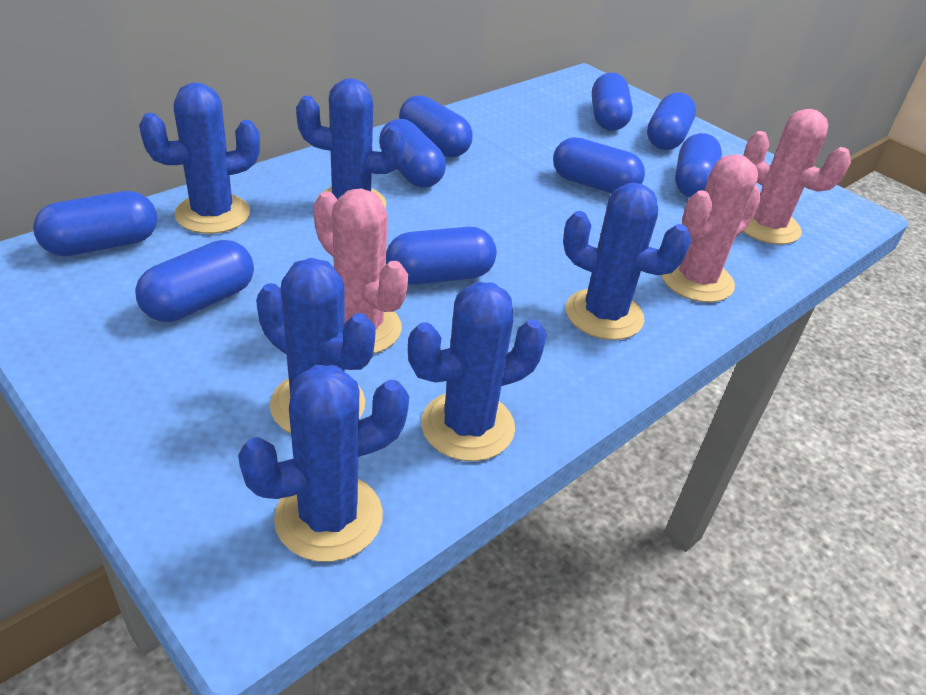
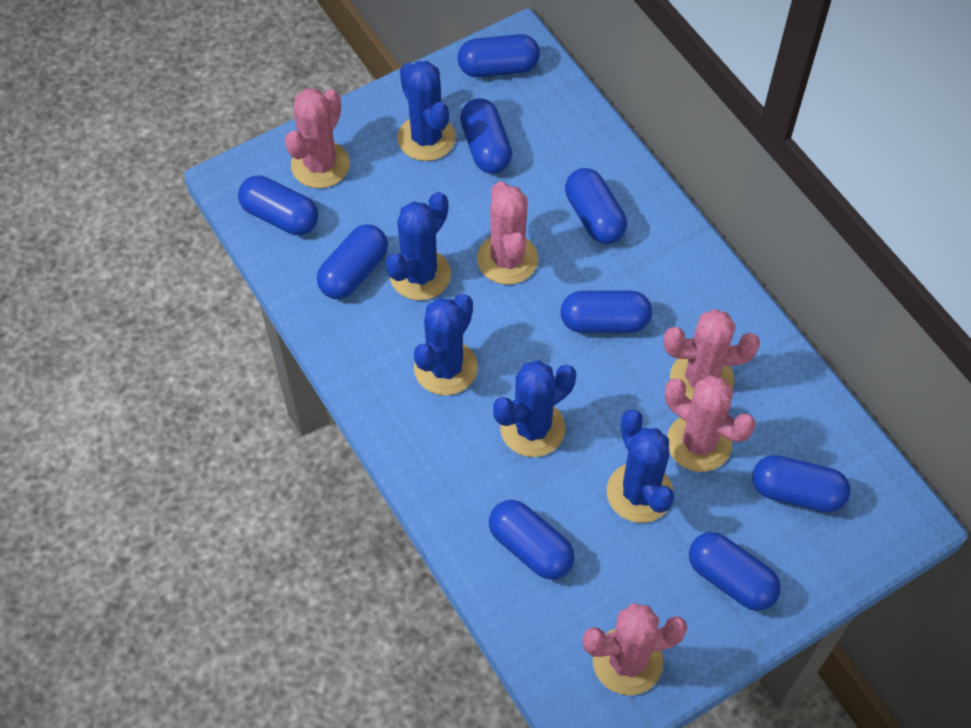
blue cactus: 6 -> 5
pink cactus: 3 -> 5

